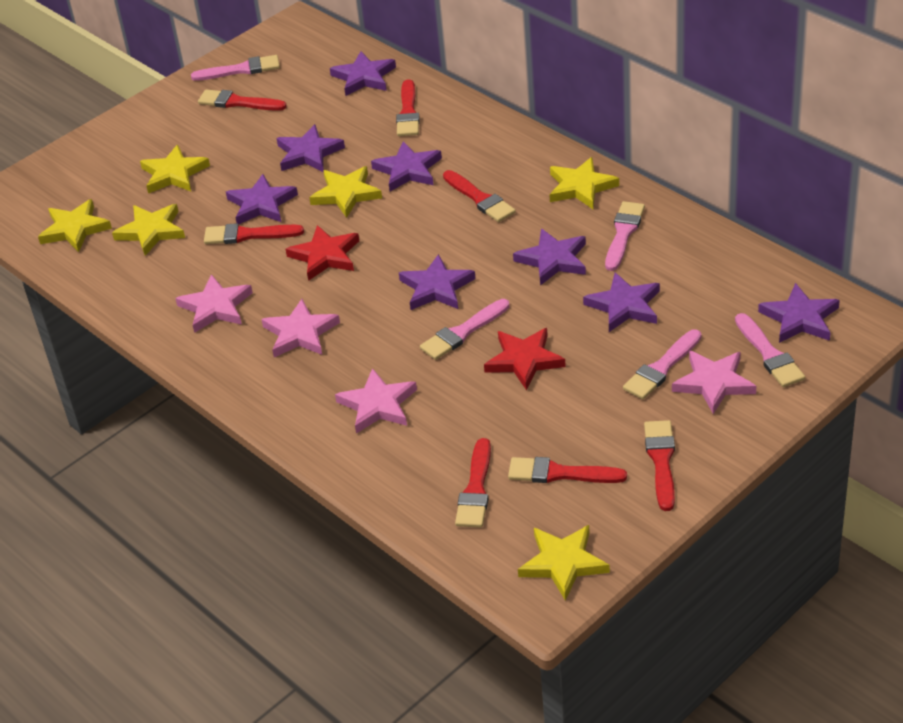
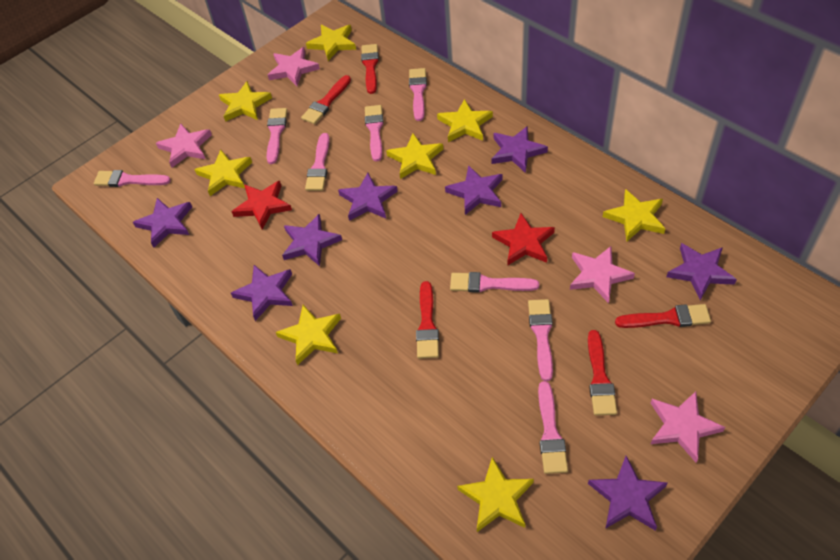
pink brush: 5 -> 8
red brush: 7 -> 5
yellow star: 6 -> 8

